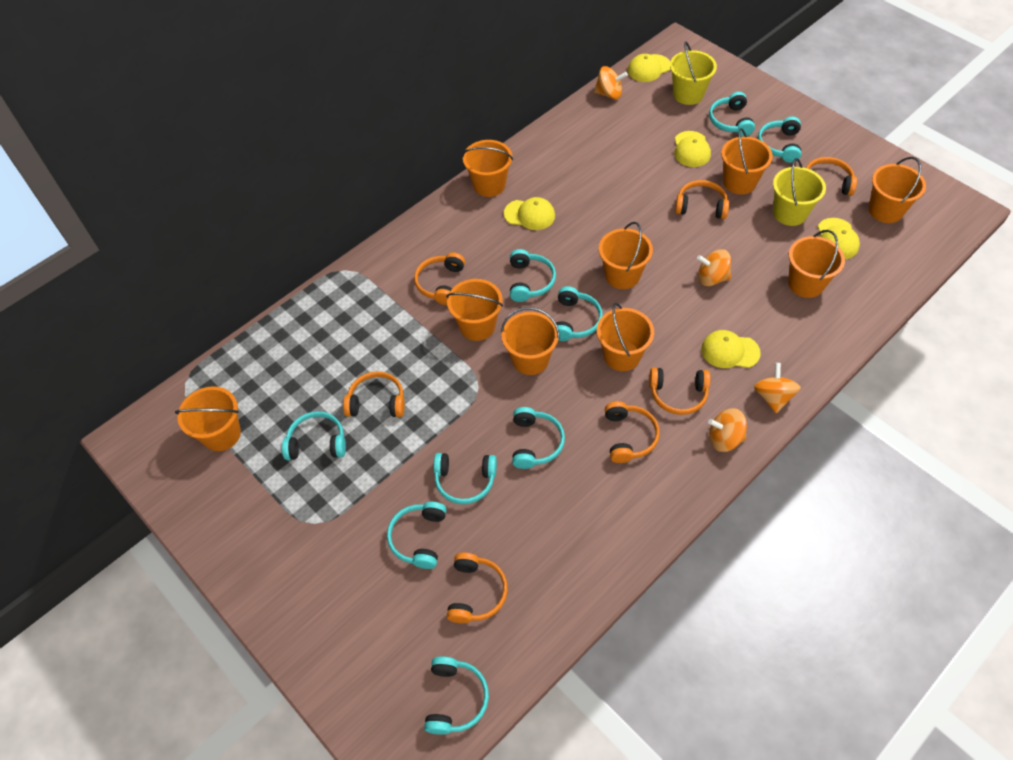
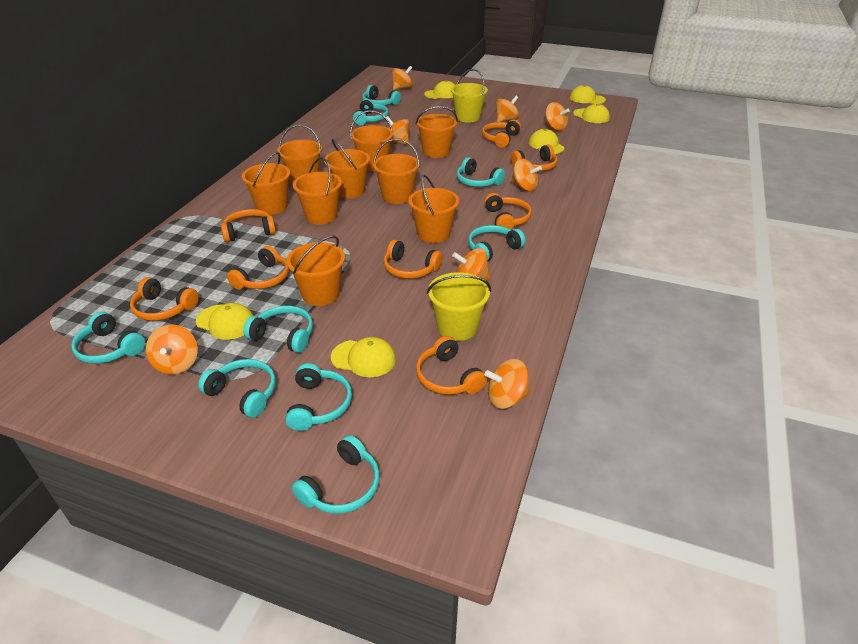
orange headphones: 7 -> 8
orange spinning top: 4 -> 8
yellow cap: 5 -> 6

